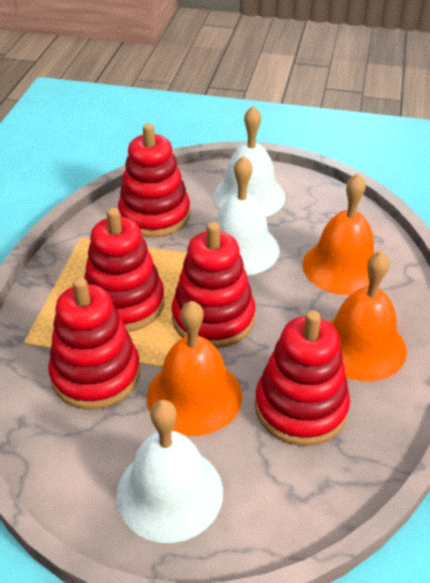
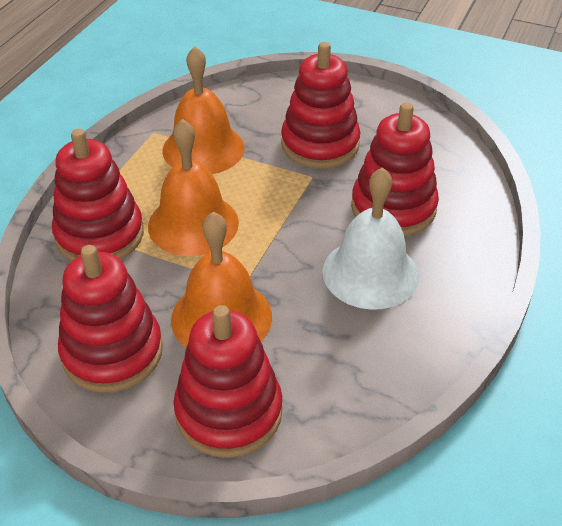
white bell: 3 -> 1

